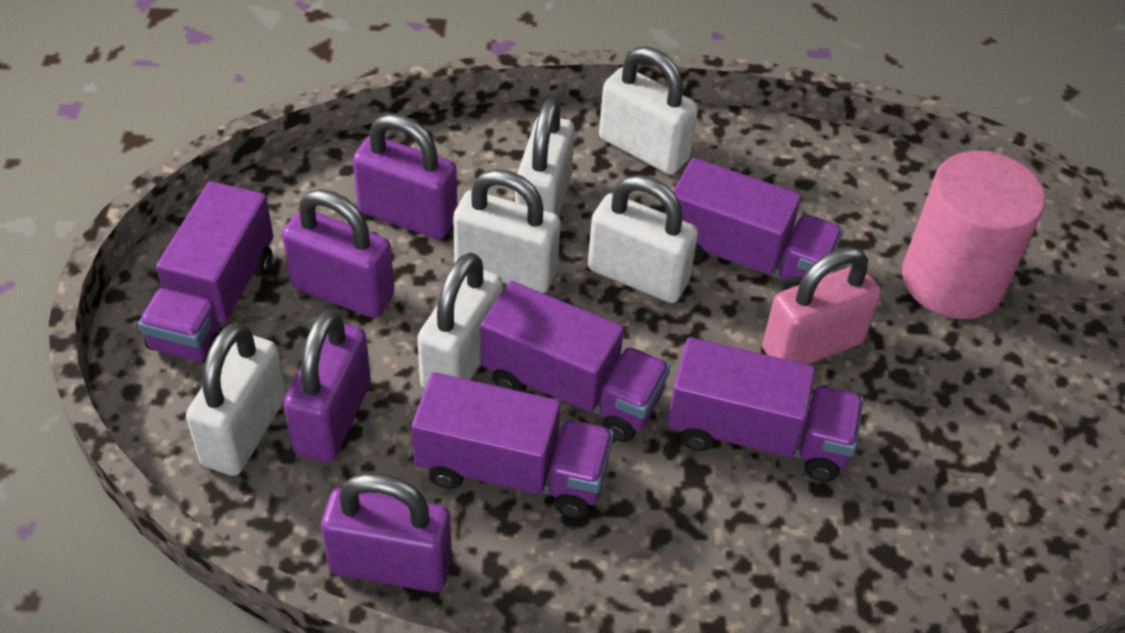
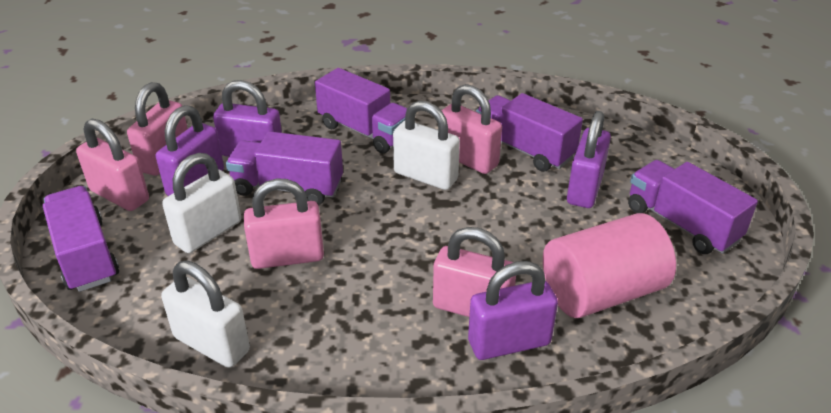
pink padlock: 1 -> 5
white padlock: 6 -> 3

